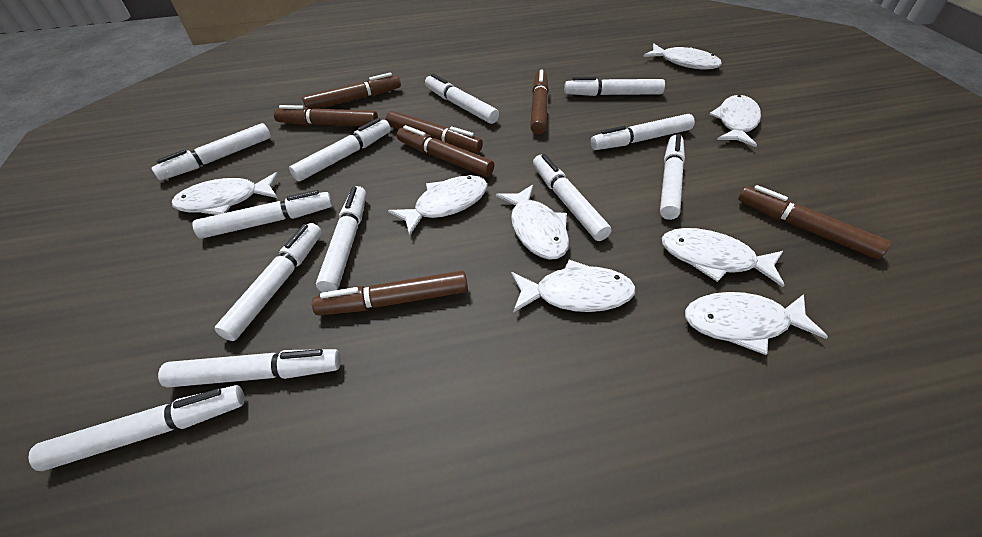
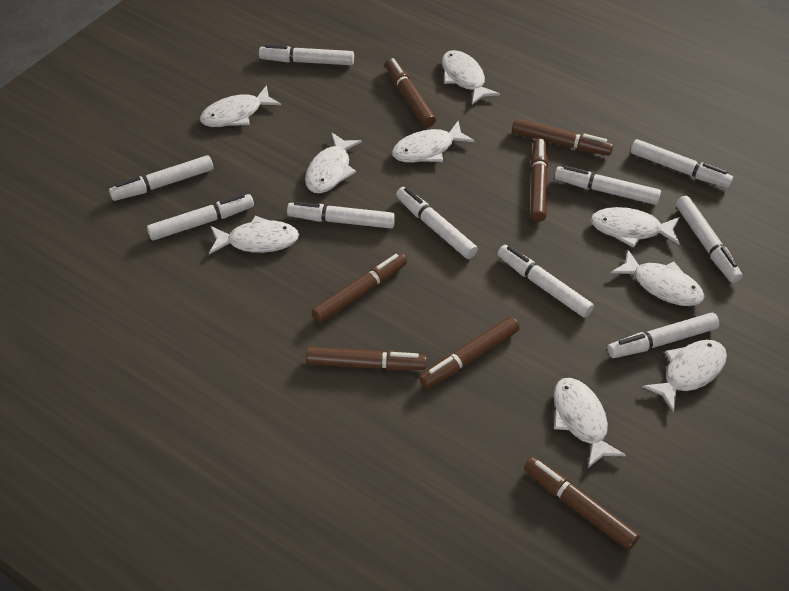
white fish: 8 -> 9
white marker: 12 -> 10

